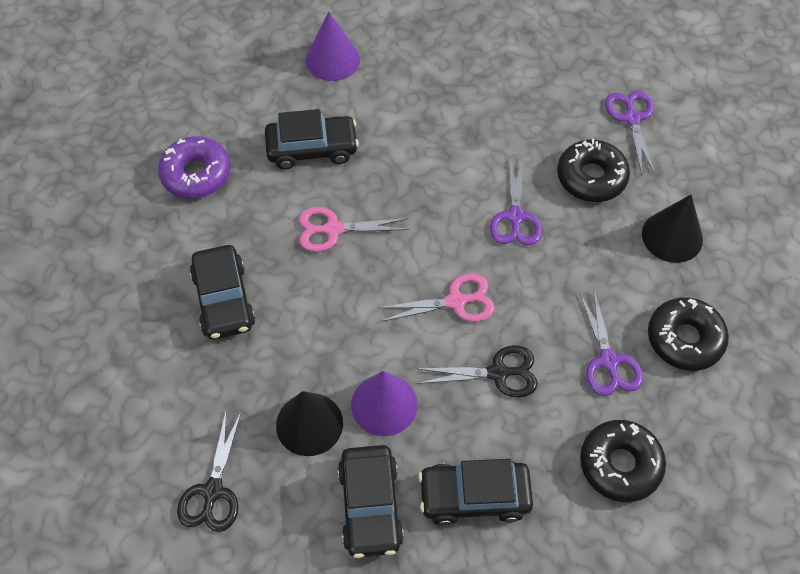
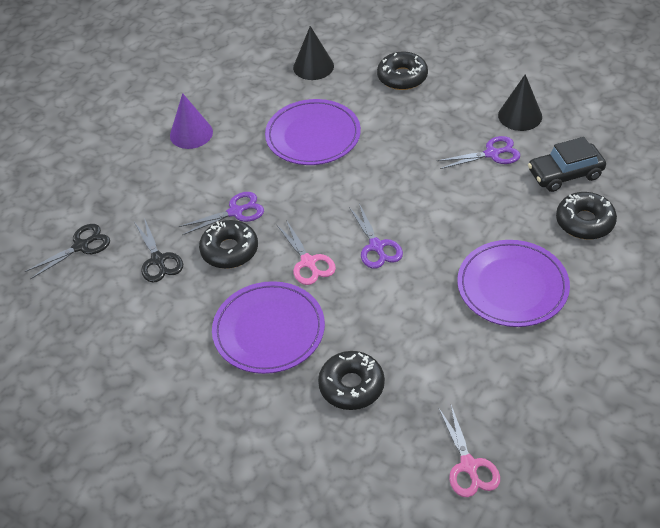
black car: 4 -> 1
black donut: 3 -> 4
purple cone: 2 -> 1
purple donut: 1 -> 0
purple plate: 0 -> 3

